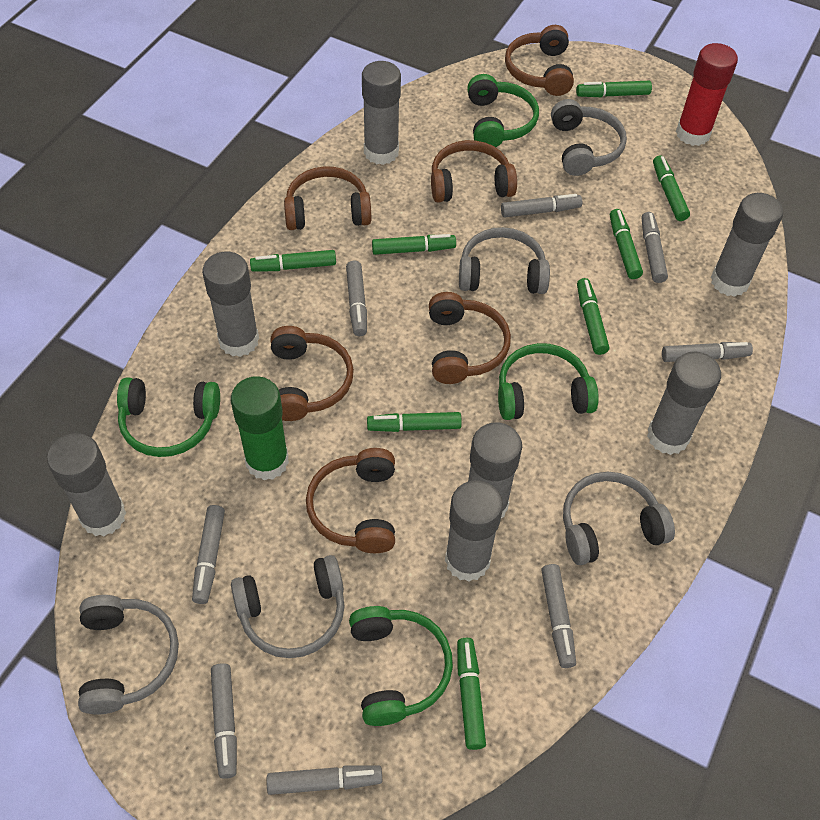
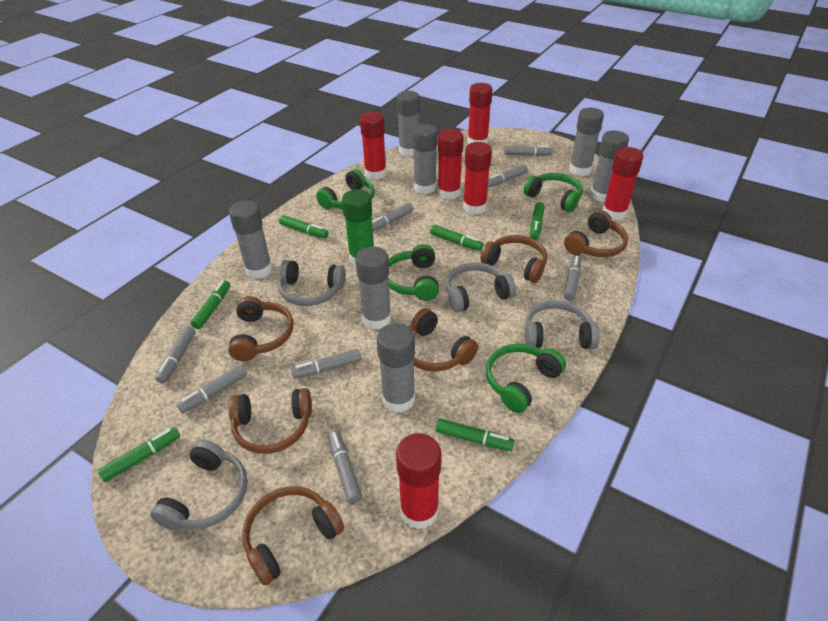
green marker: 8 -> 6
grey headphones: 5 -> 4
red glue stick: 1 -> 6

